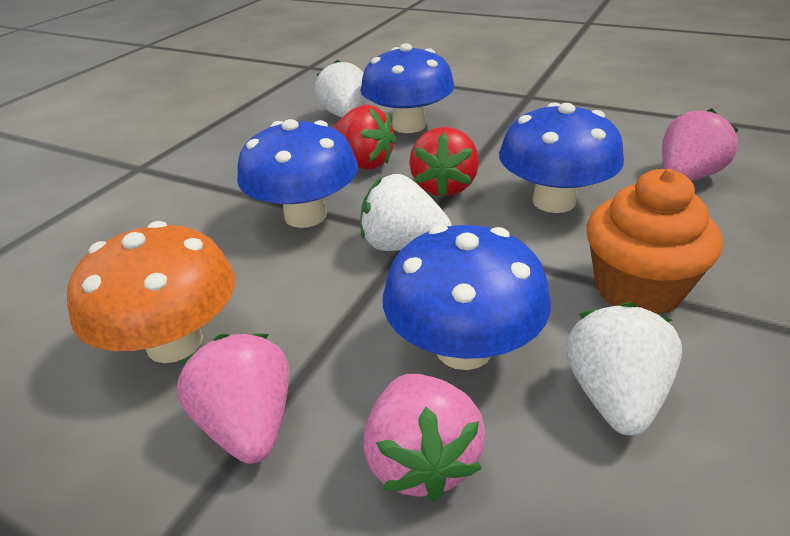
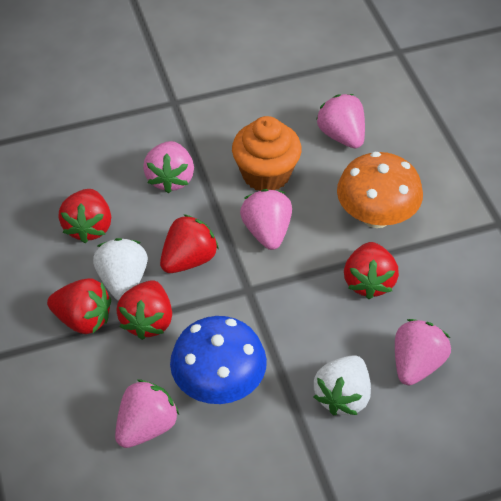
blue mushroom: 4 -> 1
pink strawberry: 3 -> 5
red strawberry: 2 -> 5
white strawberry: 3 -> 2

